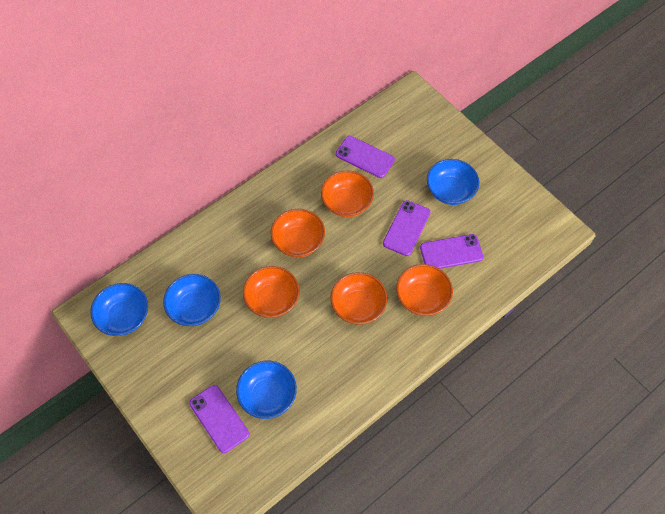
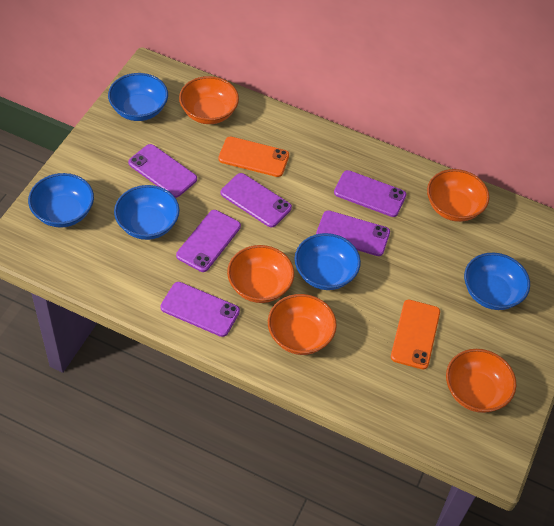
blue bowl: 4 -> 5
orange phone: 0 -> 2
purple phone: 4 -> 6

